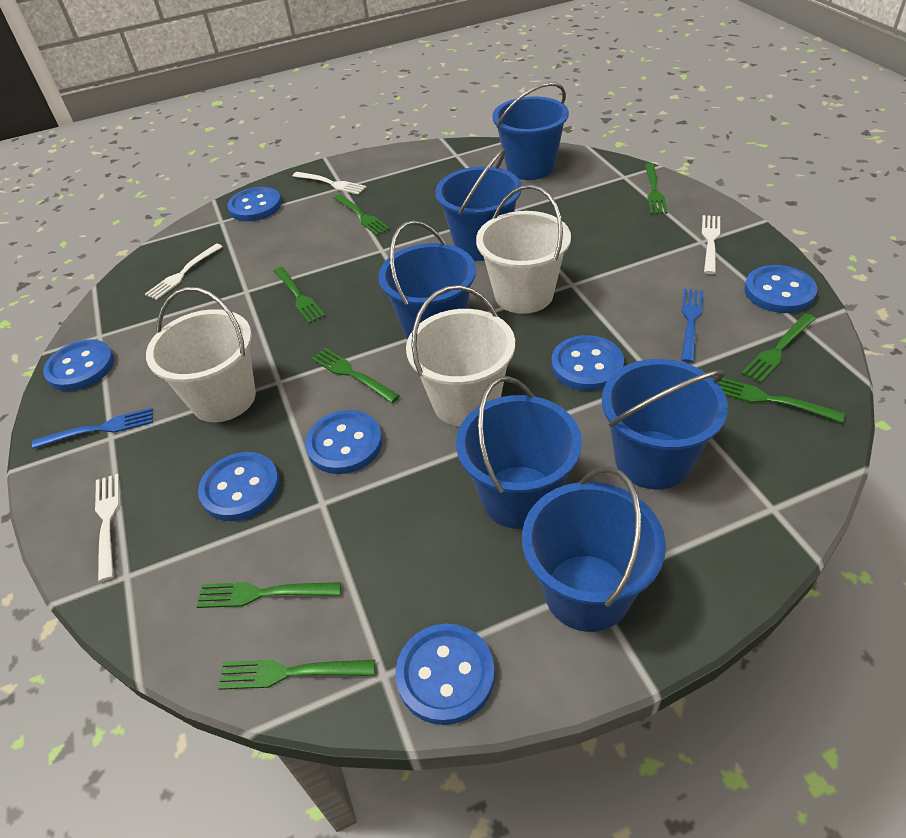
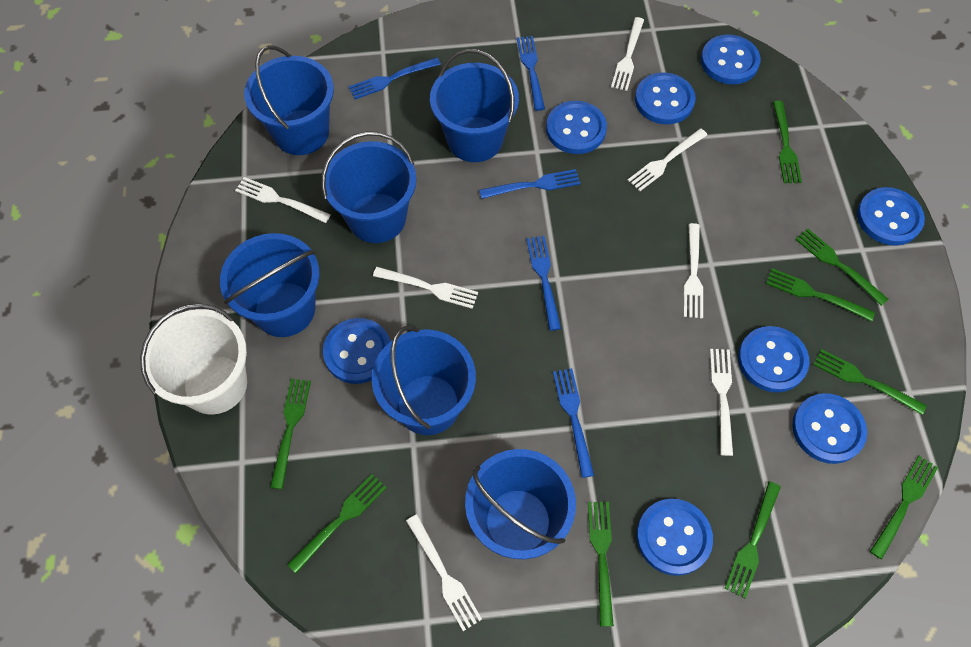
blue button: 7 -> 8
blue fork: 2 -> 5
green fork: 8 -> 9
white bucket: 3 -> 1
white fork: 4 -> 7

